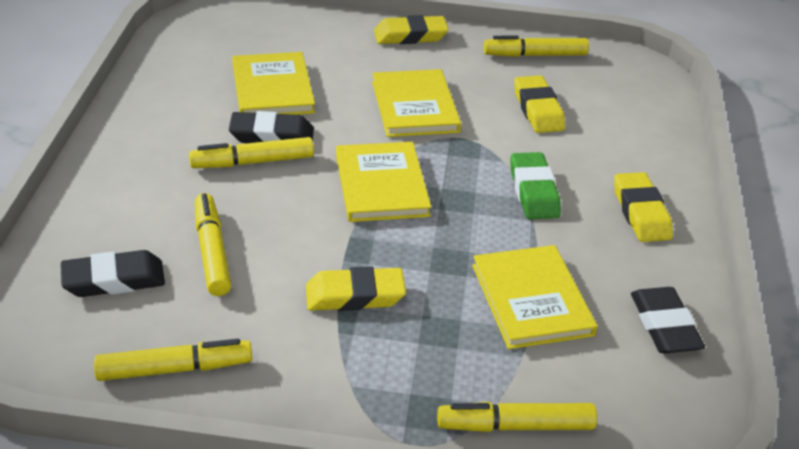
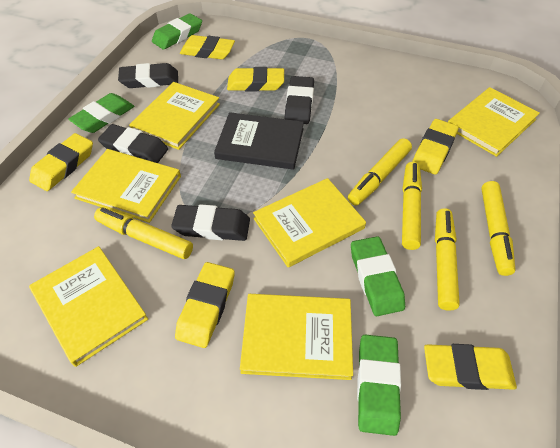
black book: 0 -> 1
black eraser: 3 -> 4
green eraser: 1 -> 4
yellow book: 4 -> 6
yellow eraser: 4 -> 6

